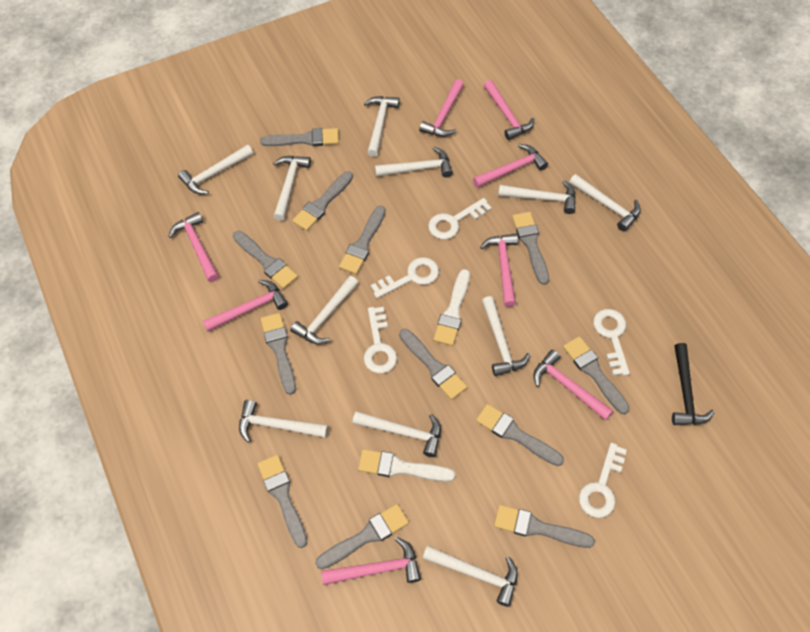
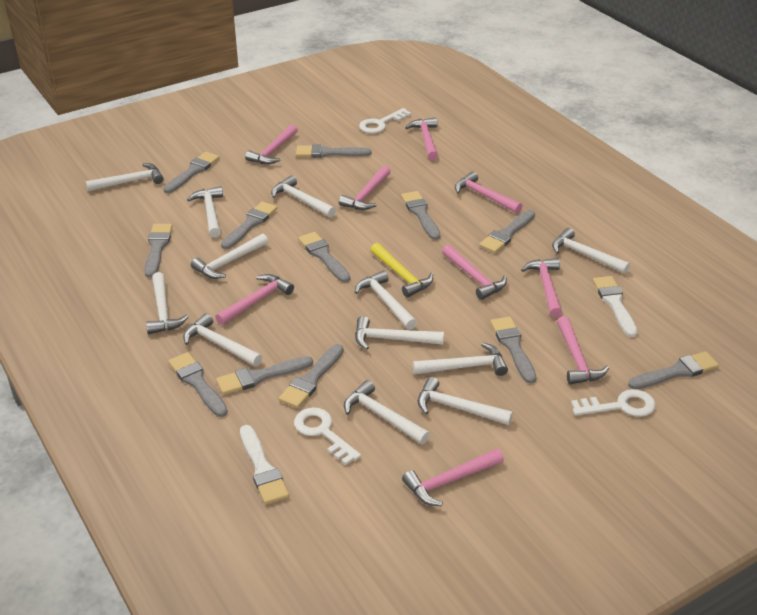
black hammer: 1 -> 0
pink hammer: 8 -> 9
white hammer: 11 -> 12
white key: 5 -> 3
yellow hammer: 0 -> 1

